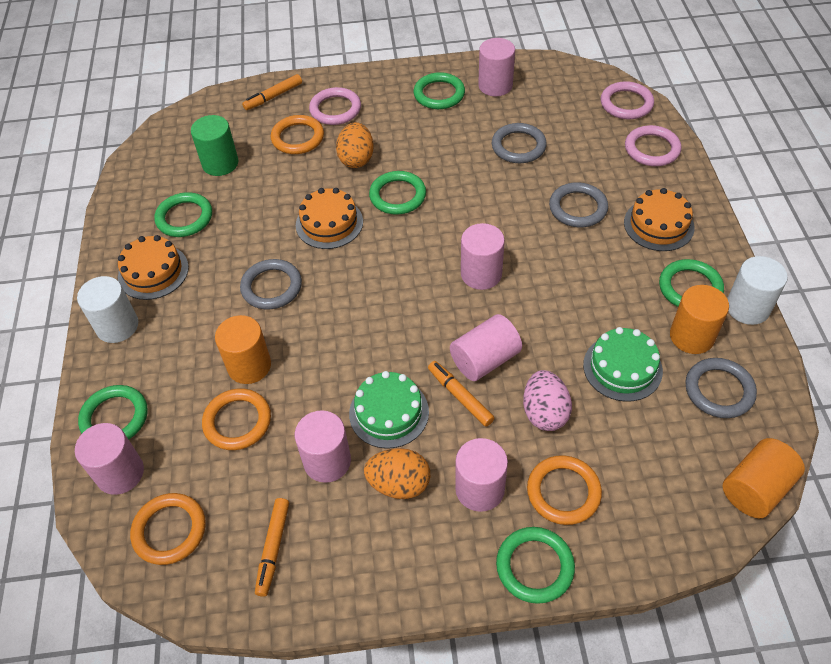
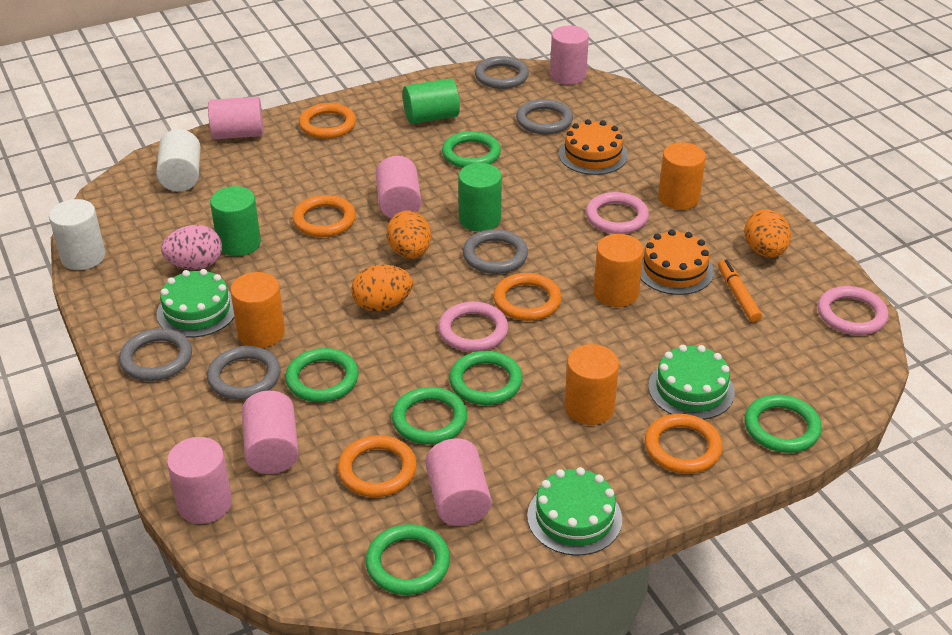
green cake: 2 -> 3
green cylinder: 1 -> 3
grey ring: 4 -> 5
orange cake: 3 -> 2
orange cylinder: 3 -> 4
orange egg: 2 -> 3
orange marker: 3 -> 1
orange ring: 4 -> 5

